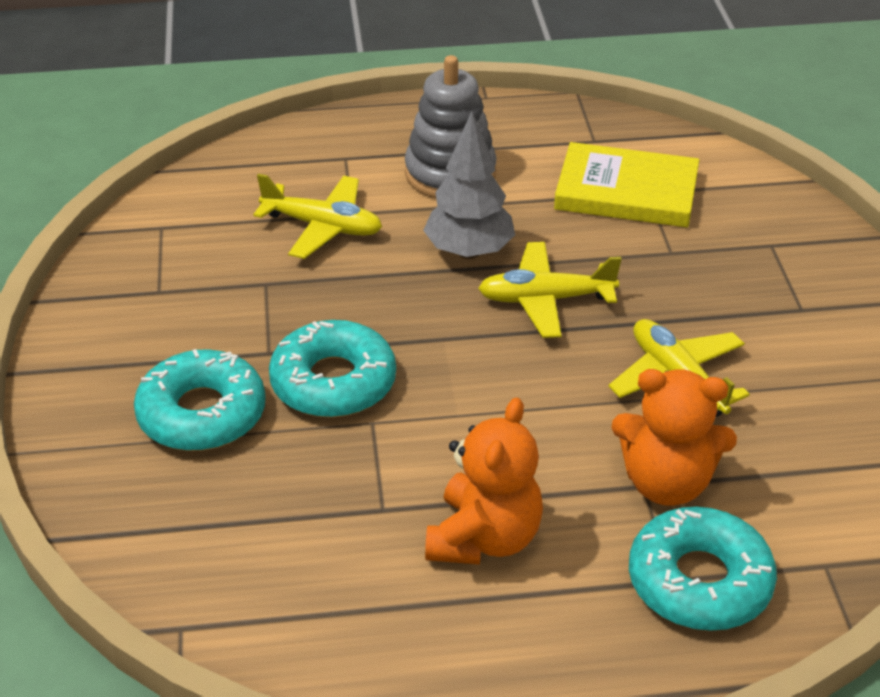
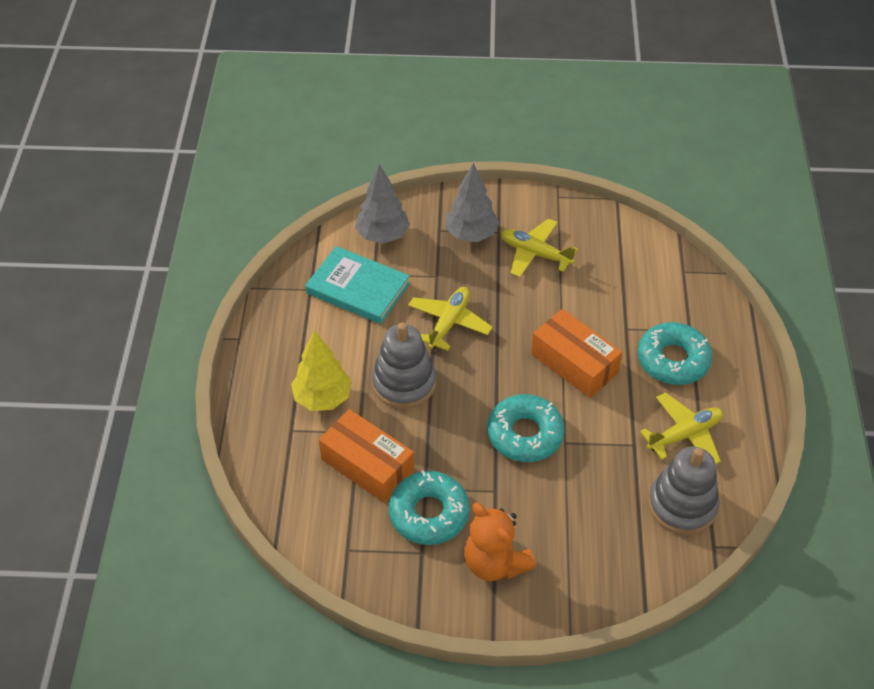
grey stacking toy: 1 -> 2
grey tree: 1 -> 2
orange box: 0 -> 2
orange teddy bear: 2 -> 1
turquoise book: 0 -> 1
yellow book: 1 -> 0
yellow tree: 0 -> 1

